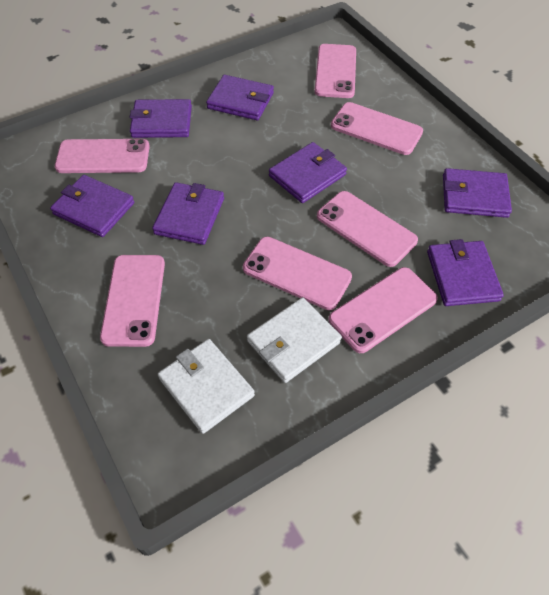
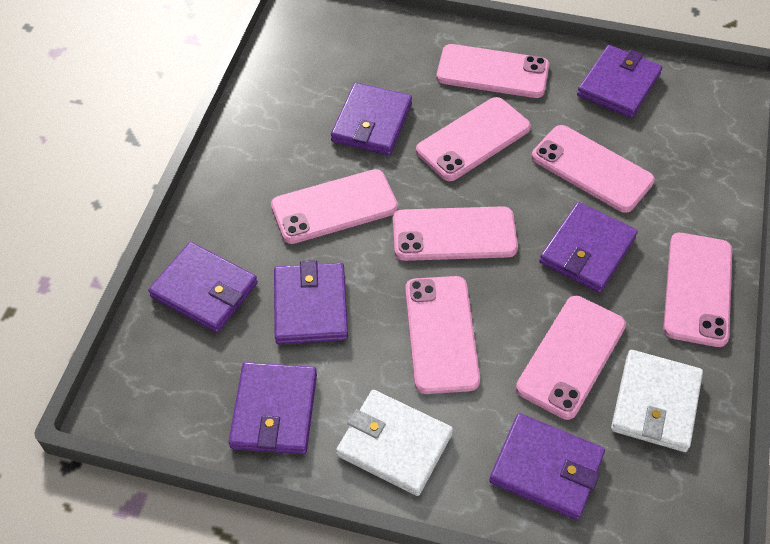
pink phone: 7 -> 8

